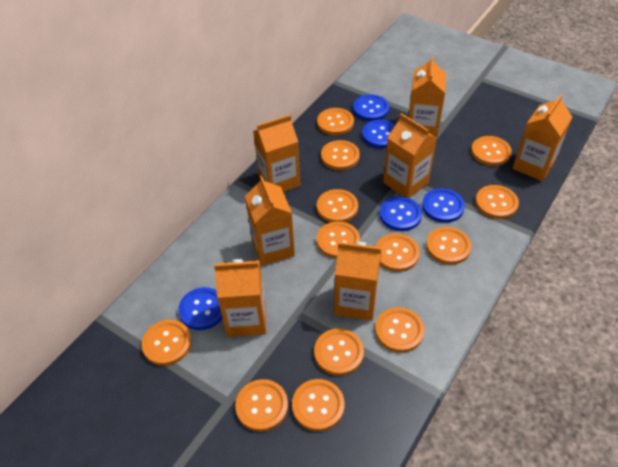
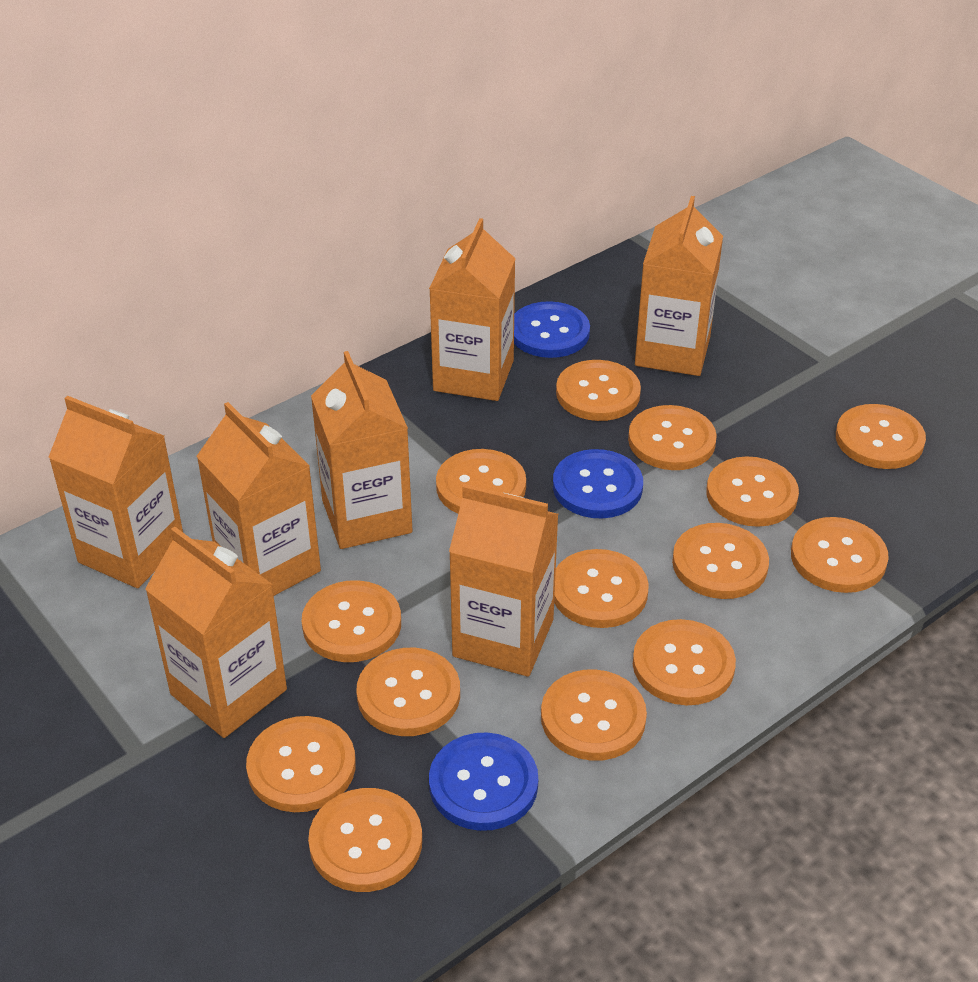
blue button: 5 -> 3
orange button: 13 -> 14

